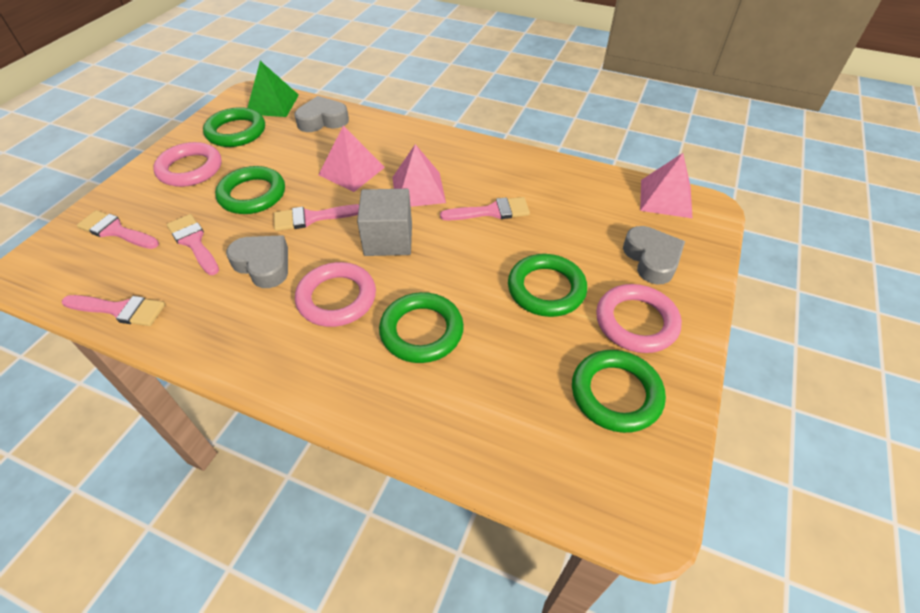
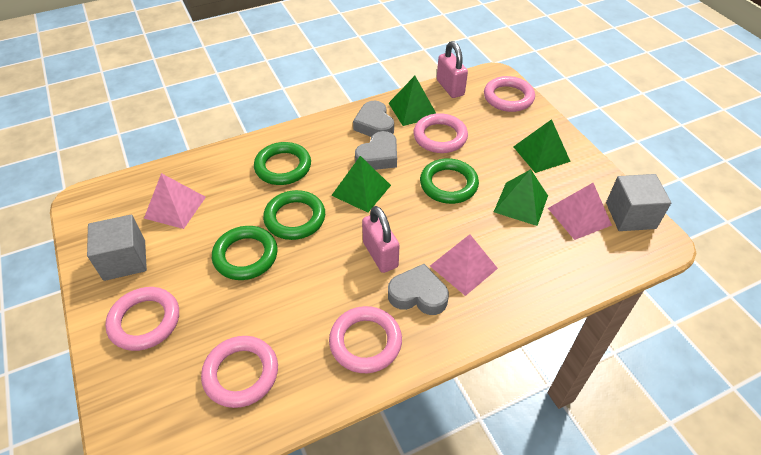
green pyramid: 1 -> 4
green ring: 5 -> 4
grey cube: 1 -> 2
pink brush: 5 -> 0
pink padlock: 0 -> 2
pink ring: 3 -> 5

